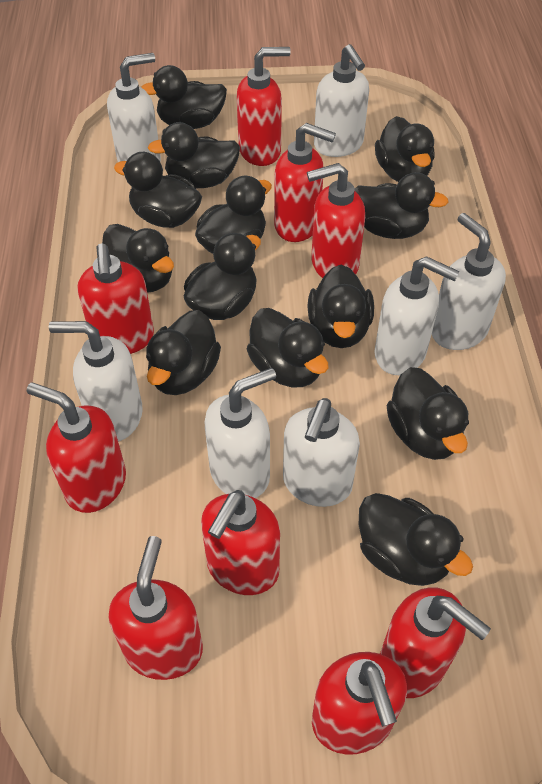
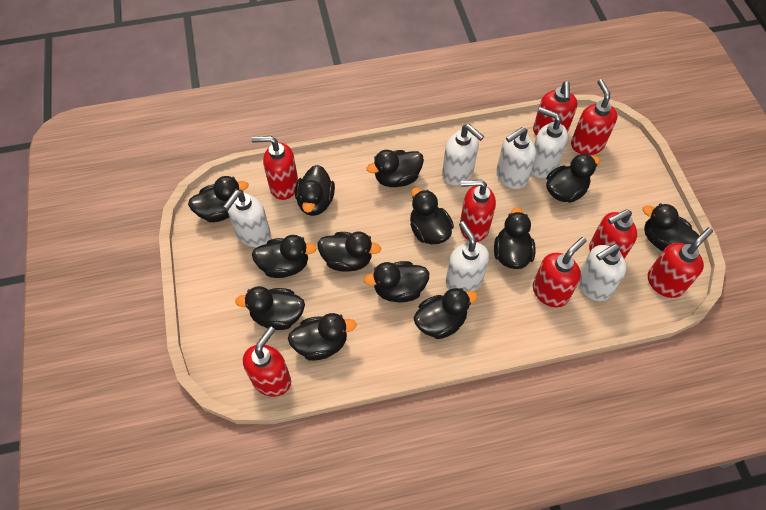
red soap dispenser: 9 -> 8
white soap dispenser: 7 -> 6

